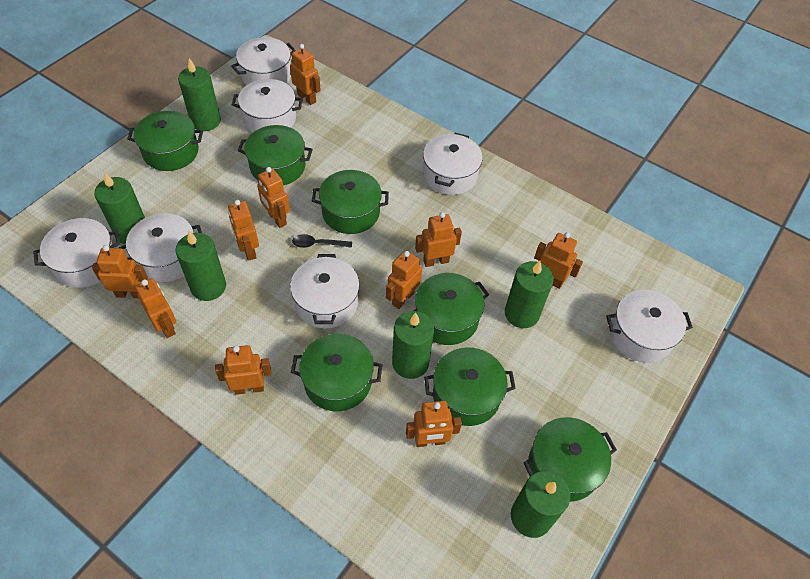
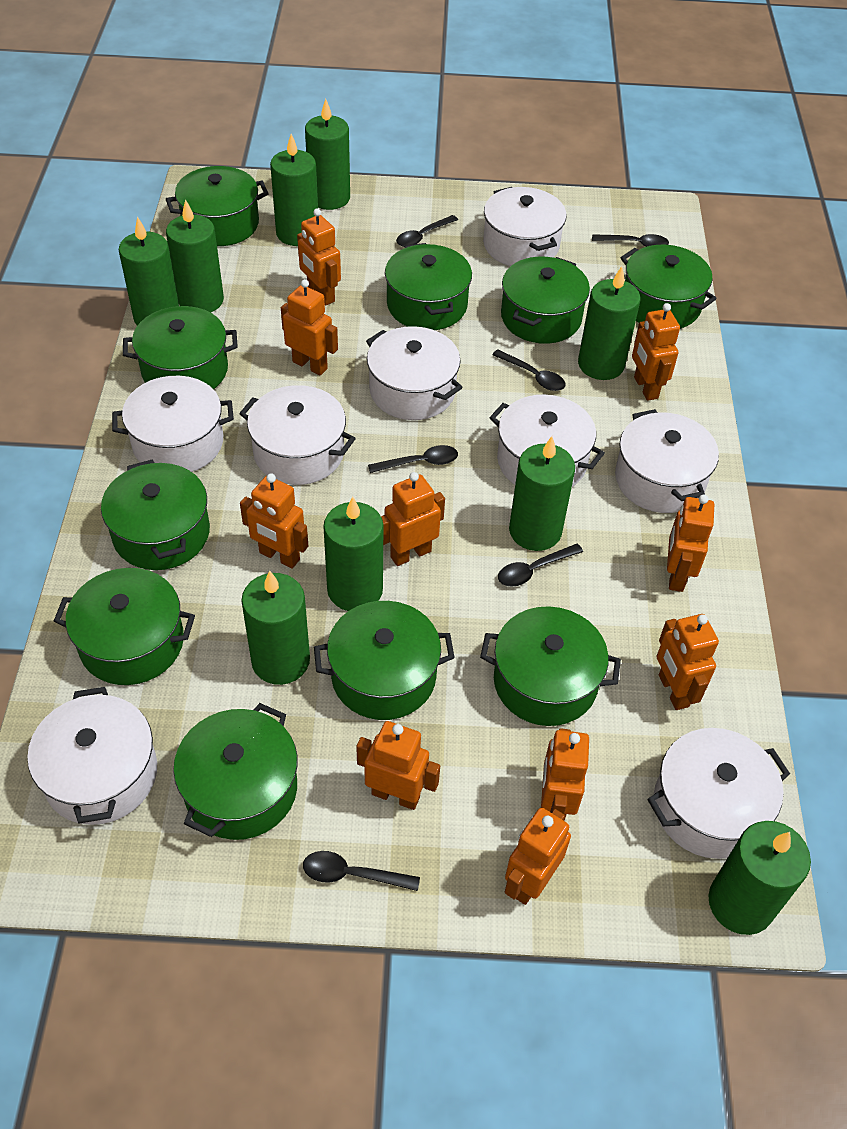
black spoon: 1 -> 6
green candle: 6 -> 9
green pot: 7 -> 10
white pot: 7 -> 8

